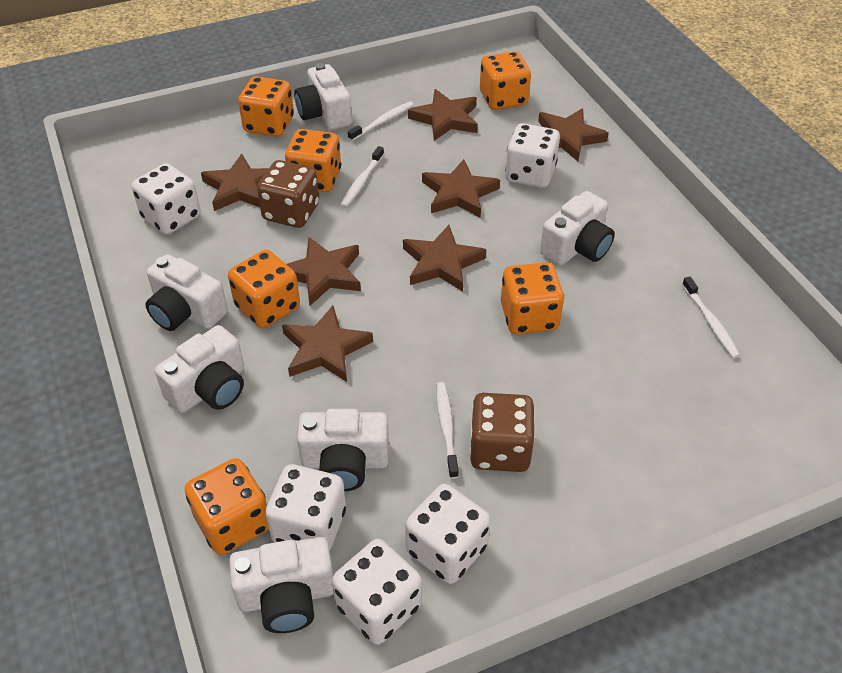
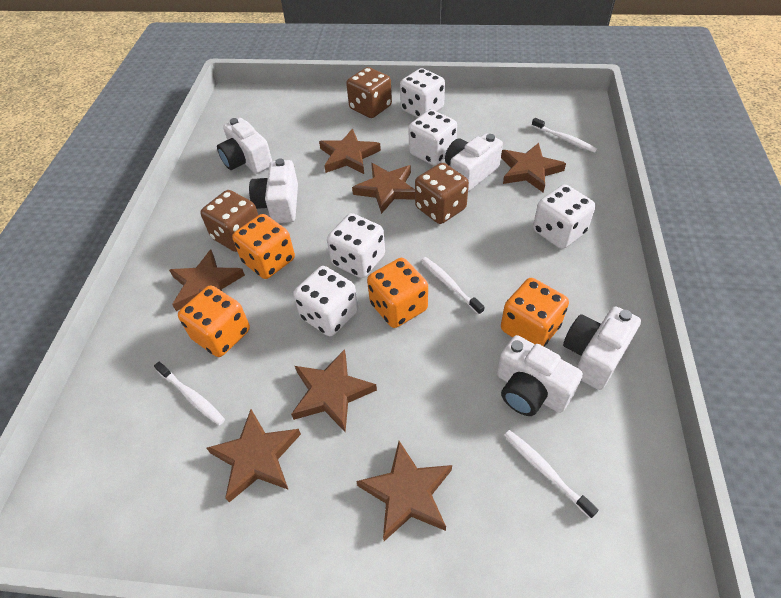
brown dice: 2 -> 3
orange dice: 6 -> 4
white camera: 6 -> 5

